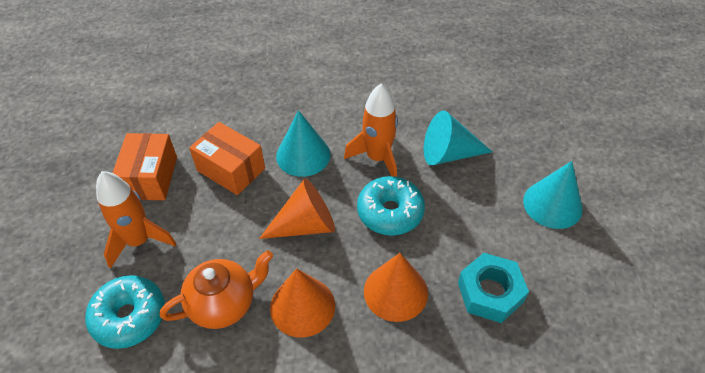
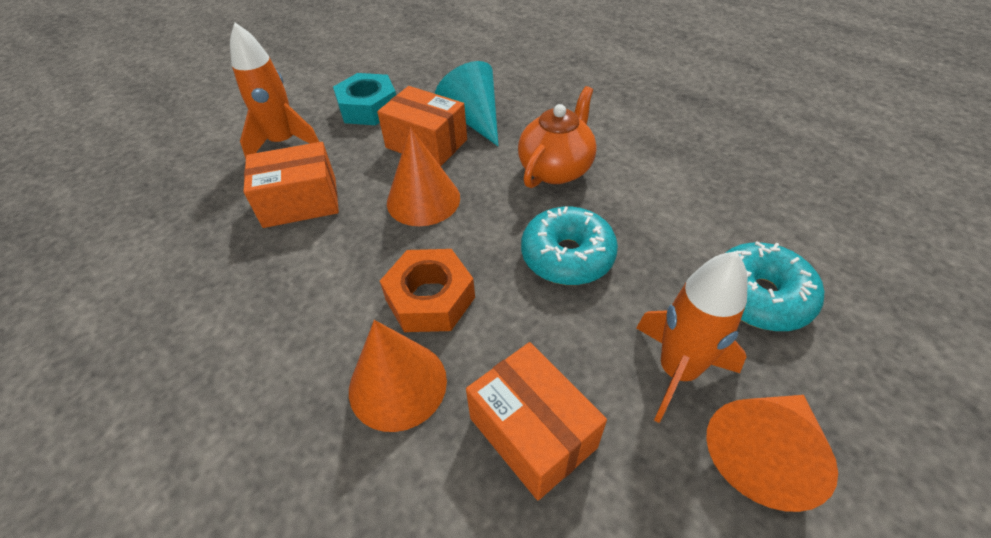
orange box: 2 -> 3
orange nut: 0 -> 1
turquoise cone: 3 -> 1

